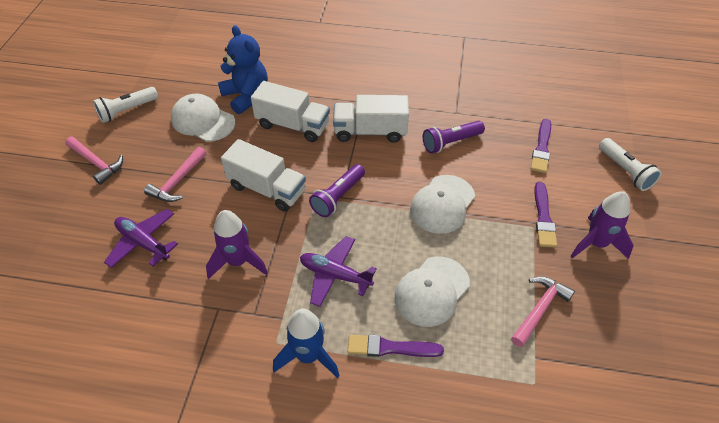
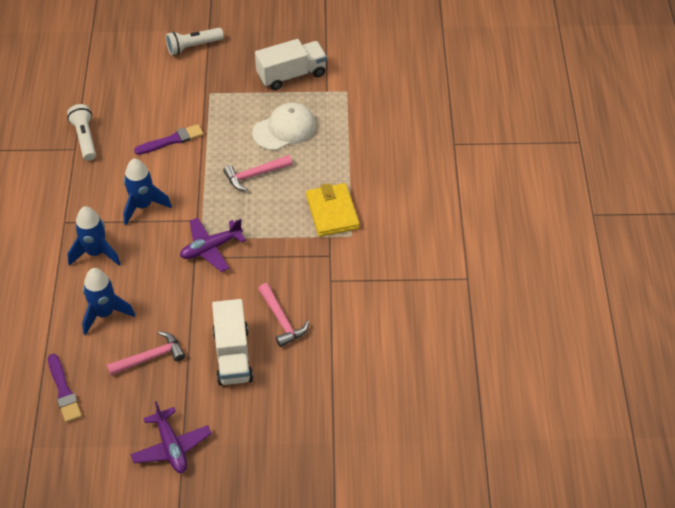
blue rocket: 1 -> 3
blue teddy bear: 1 -> 0
purple brush: 3 -> 2
purple flashlight: 2 -> 0
purple rocket: 2 -> 0
white cap: 3 -> 1
white truck: 3 -> 2
yellow wallet: 0 -> 1

